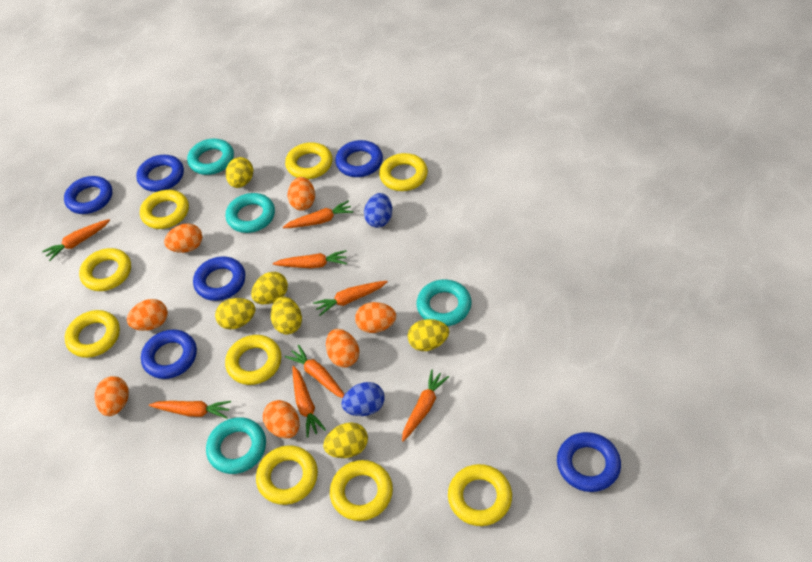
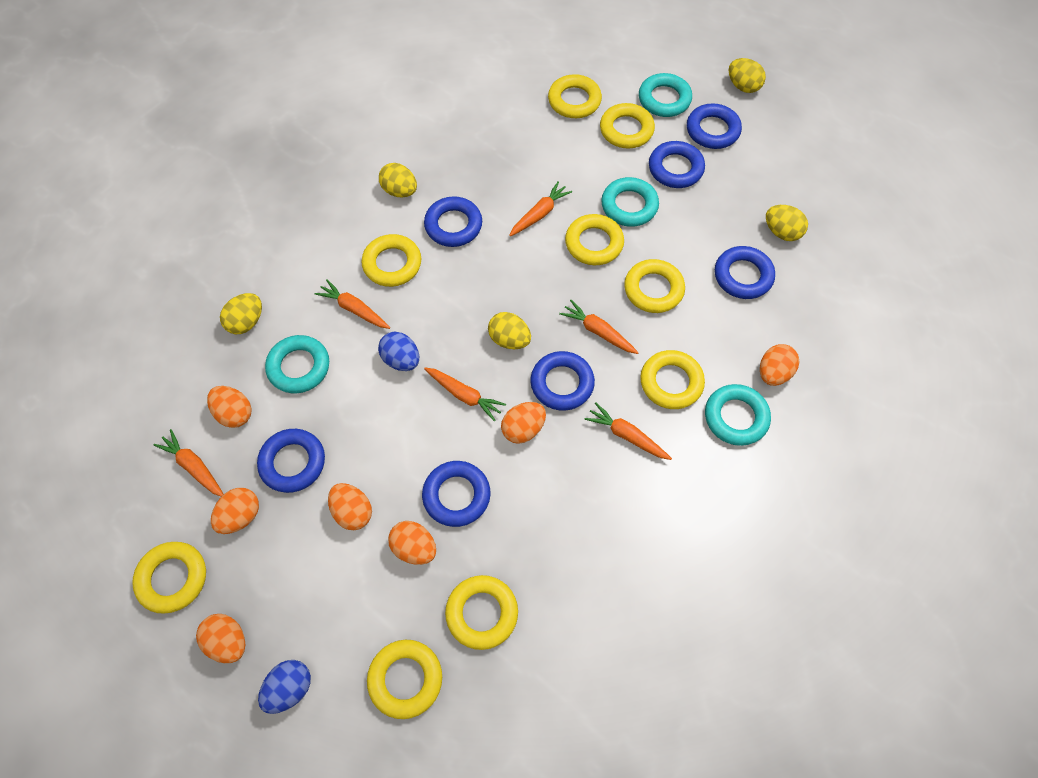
blue ring: 6 -> 7
orange carrot: 8 -> 6
yellow egg: 6 -> 5

